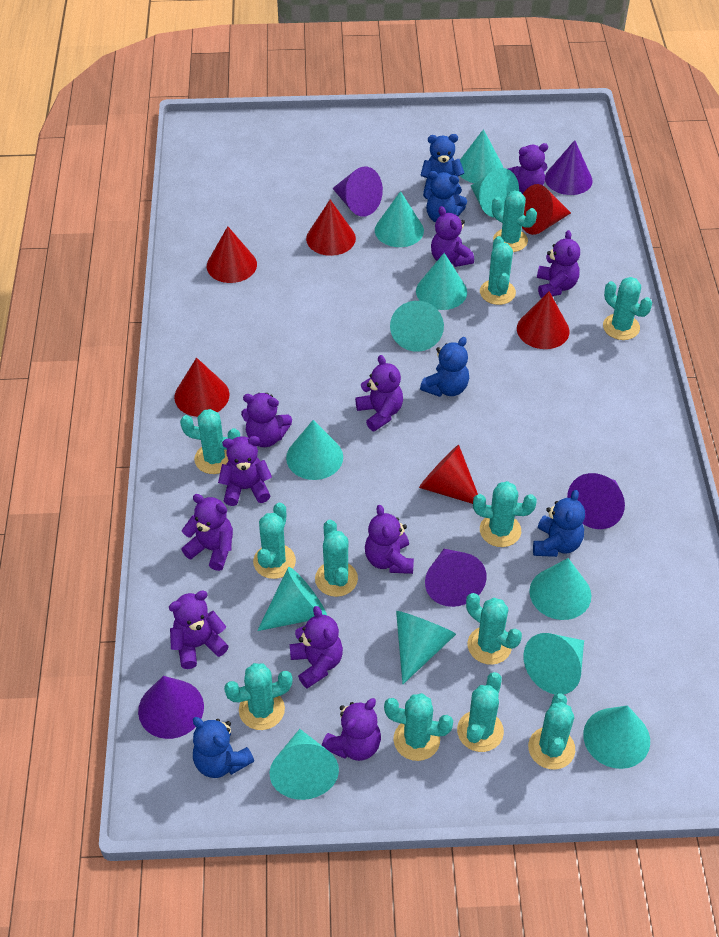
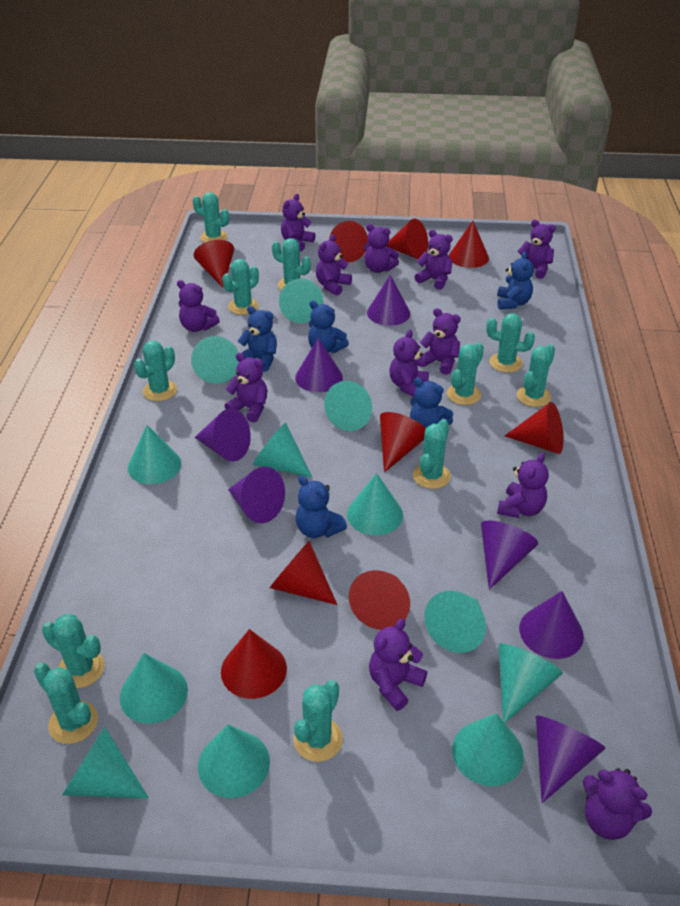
purple cone: 5 -> 7
purple teddy bear: 11 -> 12
red cone: 6 -> 9
turquoise cactus: 12 -> 11

